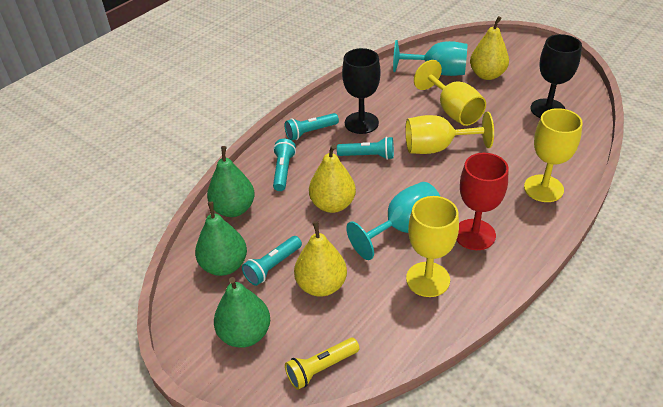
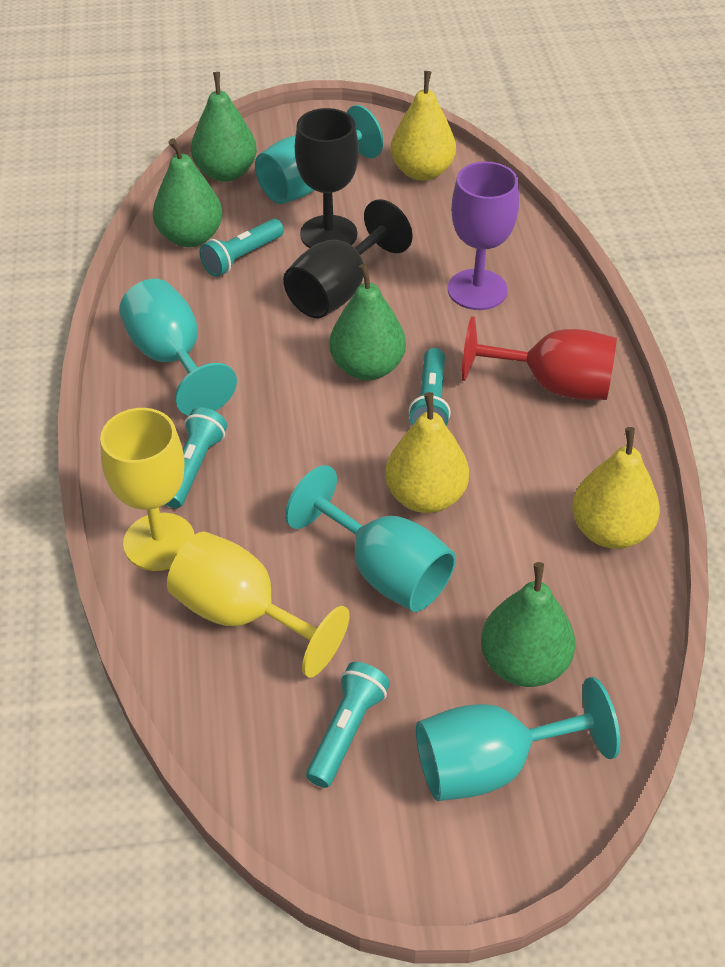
green pear: 3 -> 4
purple goblet: 0 -> 1
turquoise goblet: 2 -> 4
yellow flashlight: 1 -> 0
yellow goblet: 4 -> 2

